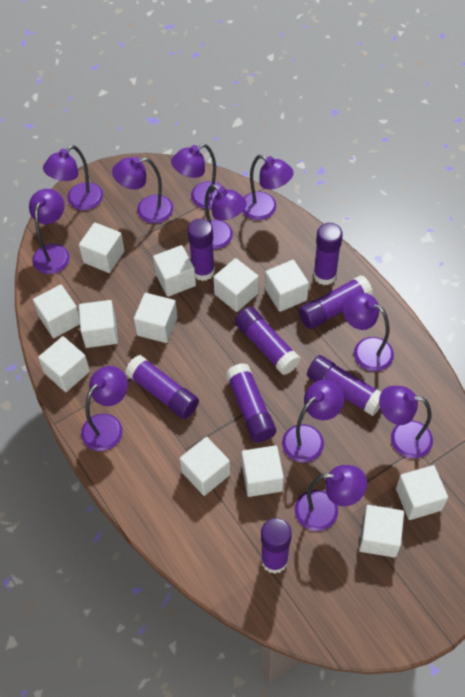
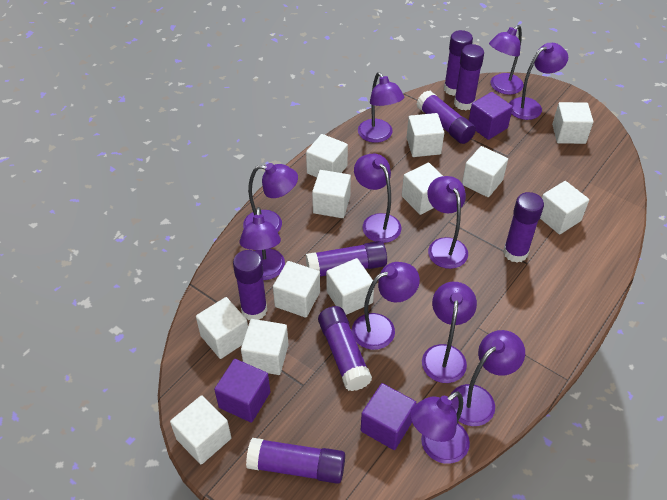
purple cube: 0 -> 3

